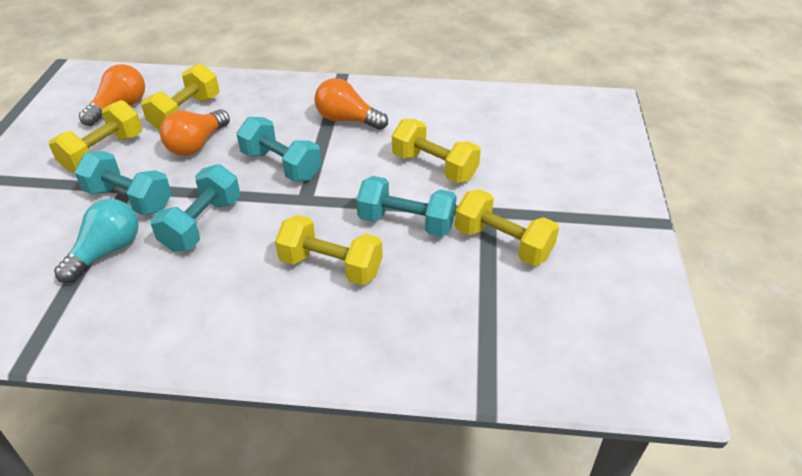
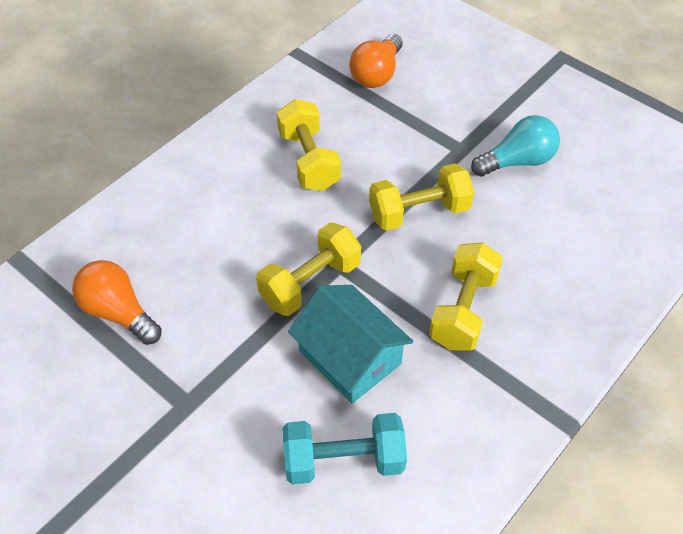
orange light bulb: 3 -> 2
turquoise dumbbell: 4 -> 1
turquoise house: 0 -> 1
yellow dumbbell: 5 -> 4

